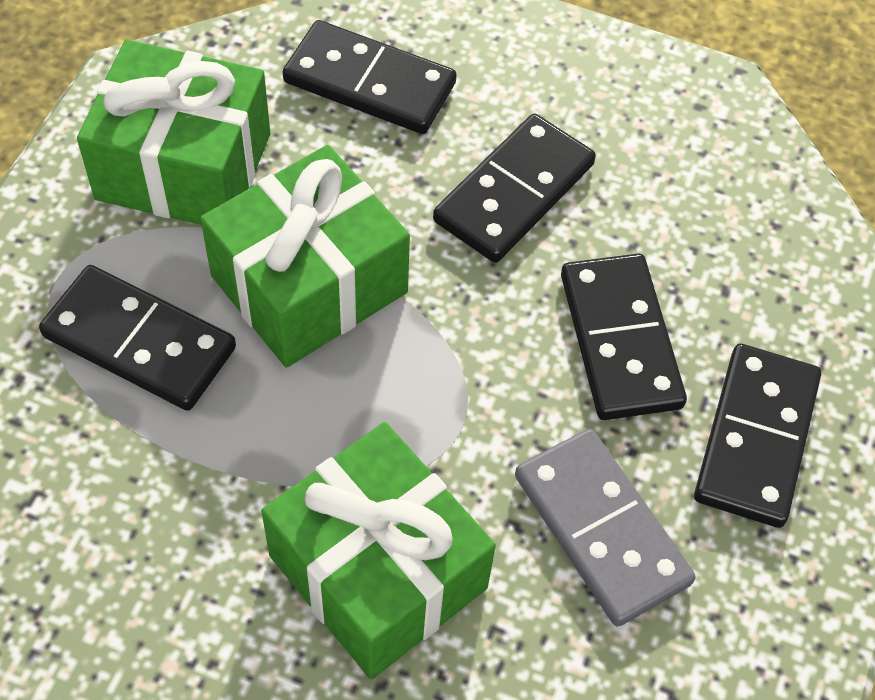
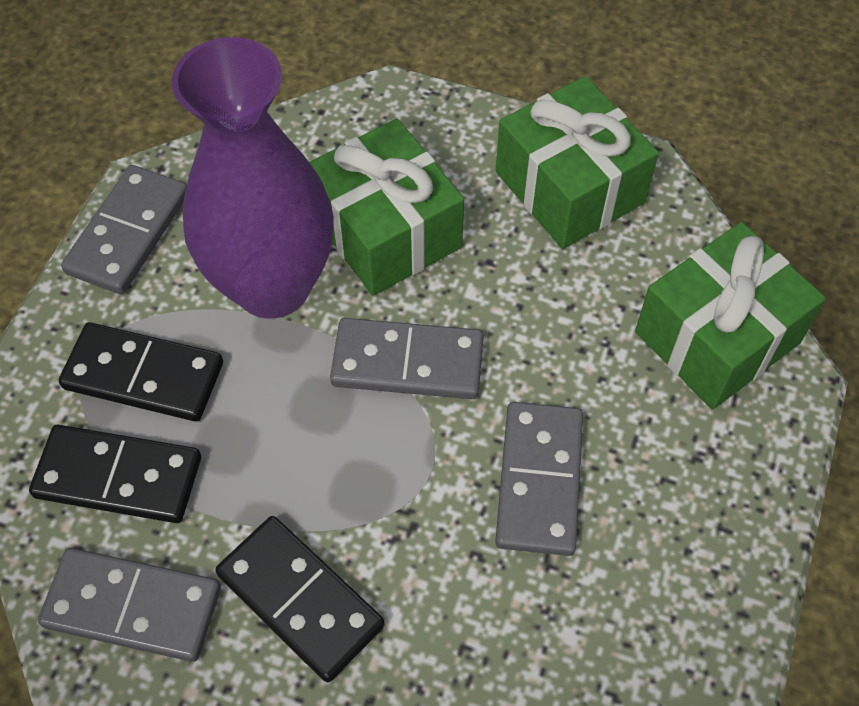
black domino: 5 -> 3
grey domino: 1 -> 4
purple vase: 0 -> 1

